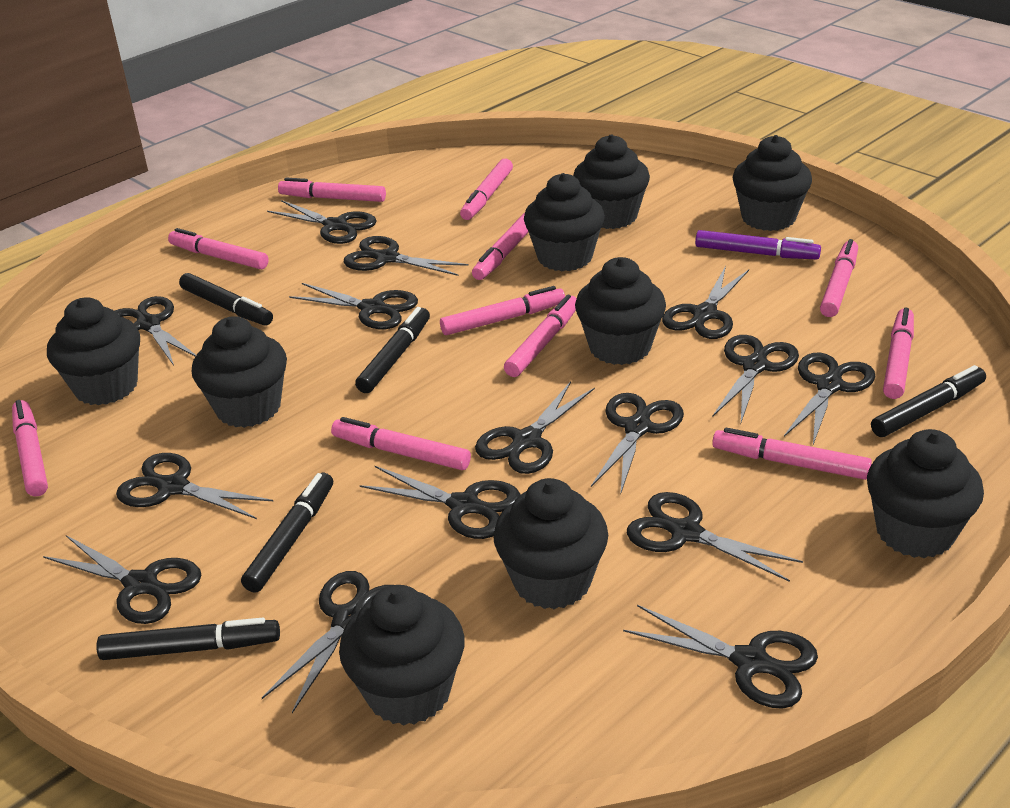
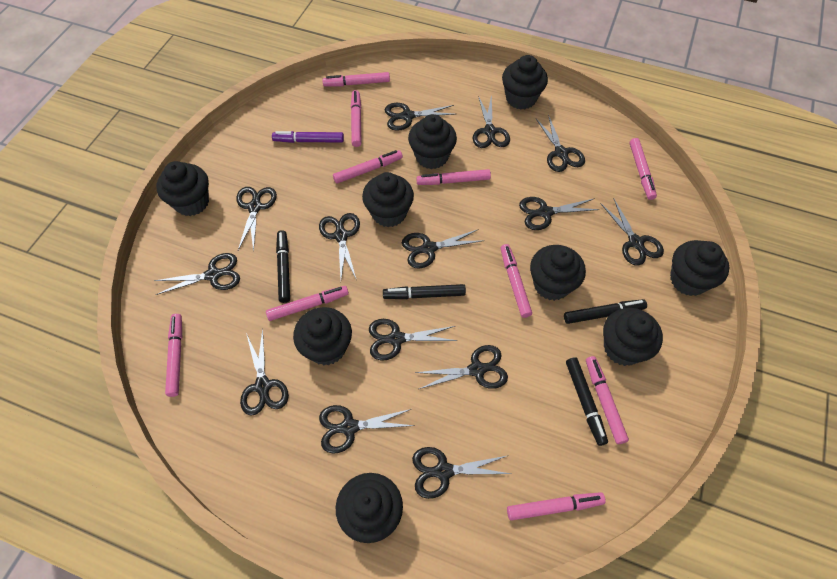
black marker: 5 -> 4
black scissors: 15 -> 14
pink marker: 11 -> 10

